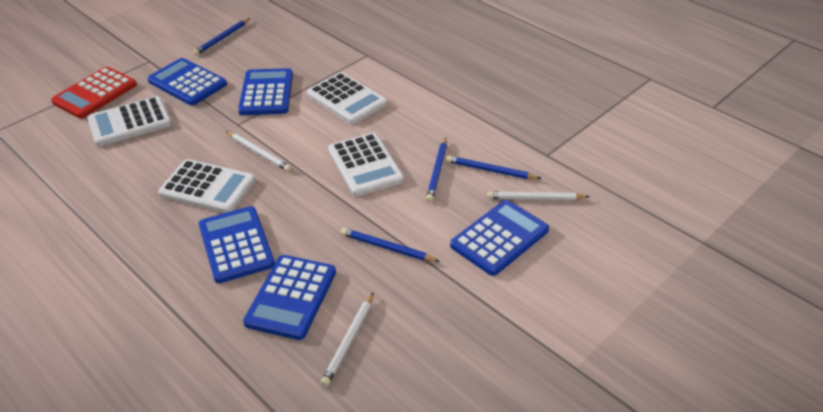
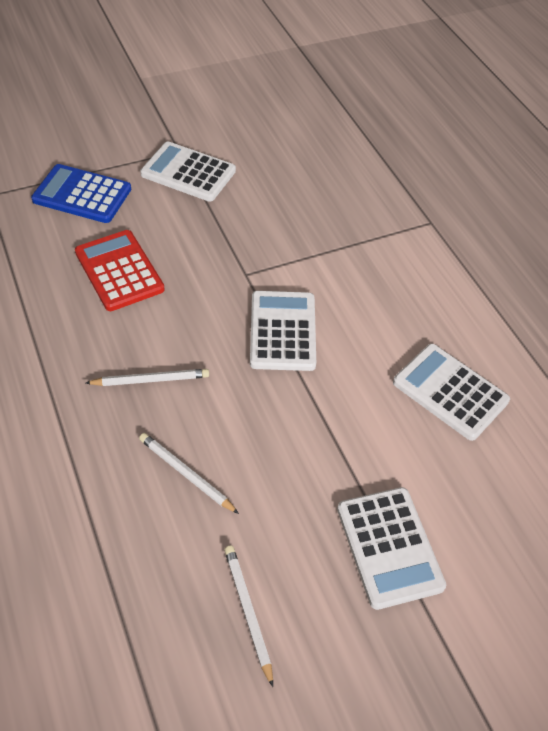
blue calculator: 5 -> 1
blue pencil: 4 -> 0

